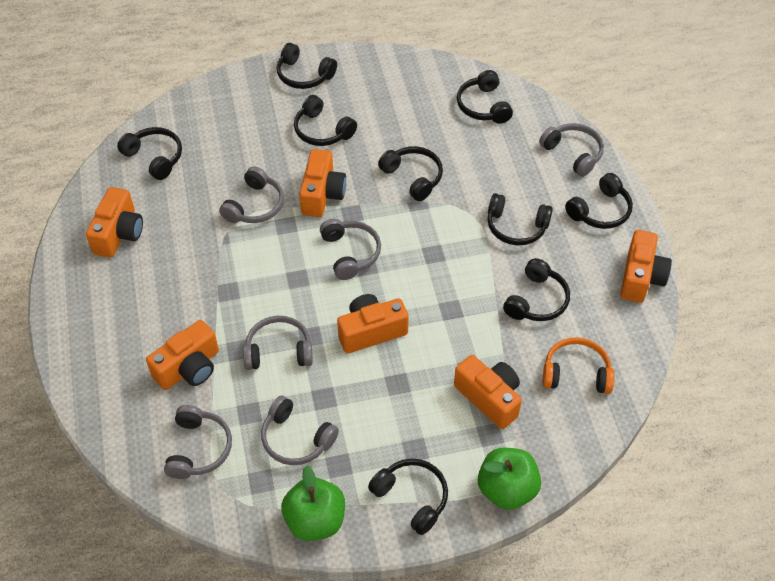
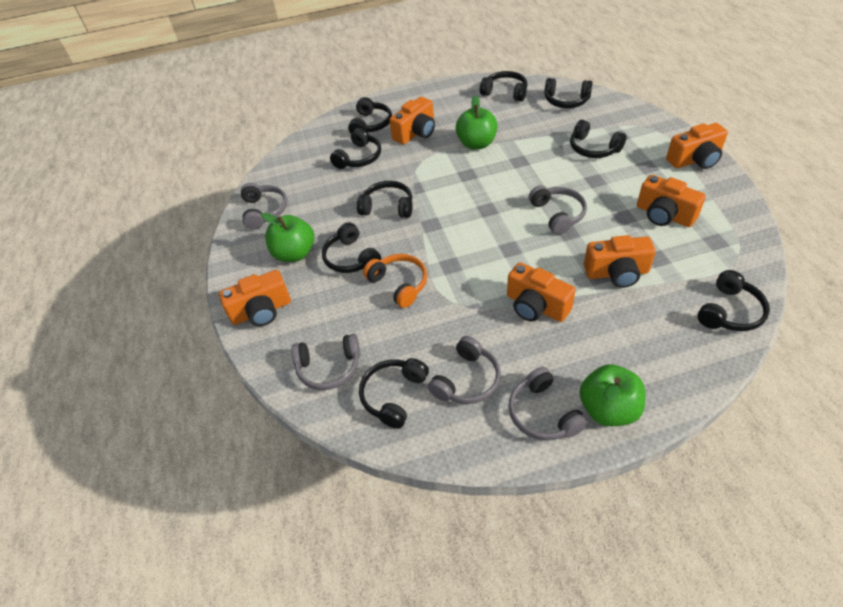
green apple: 2 -> 3
grey headphones: 6 -> 5

